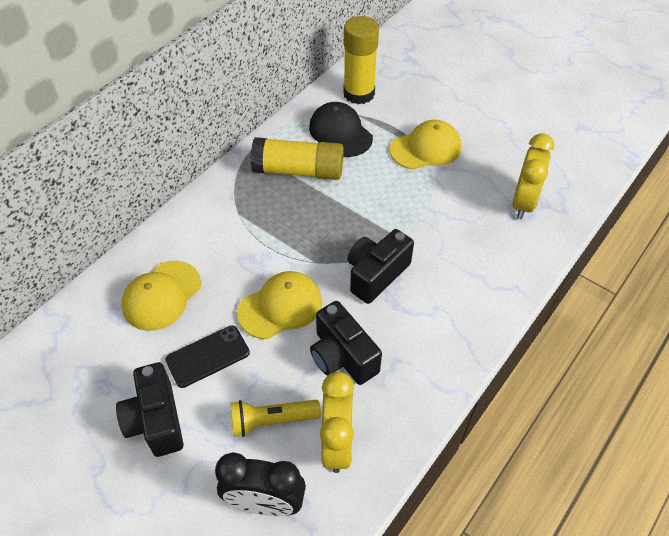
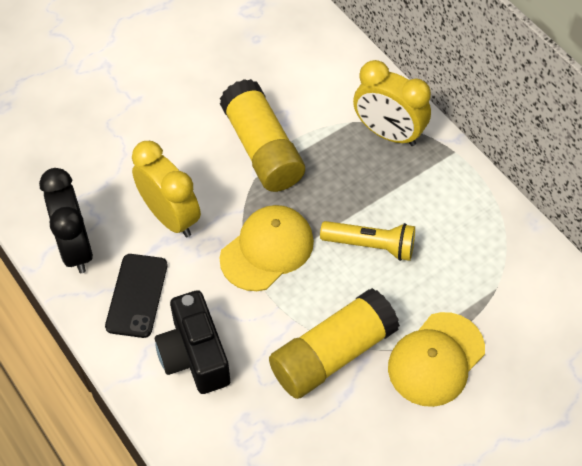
black camera: 3 -> 1
black cap: 1 -> 0
yellow cap: 3 -> 2

